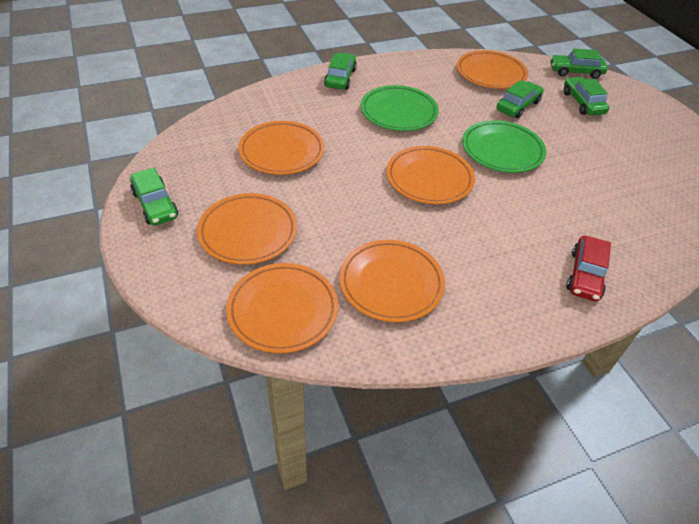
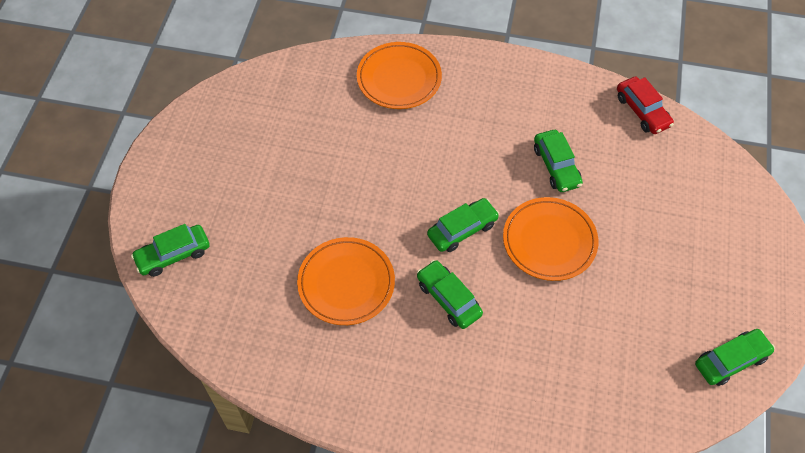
green plate: 2 -> 0
orange plate: 6 -> 3

